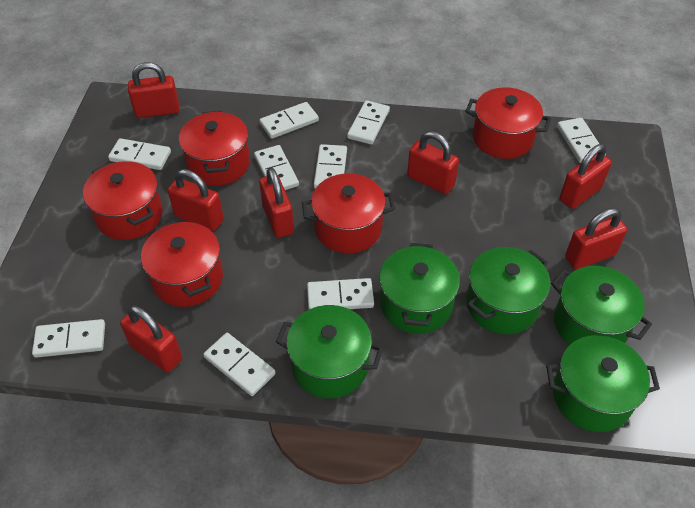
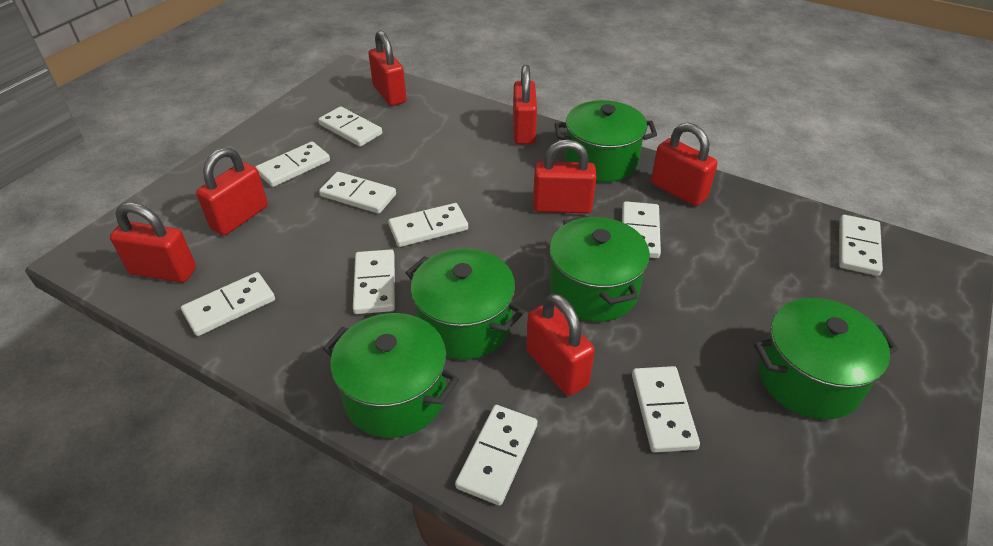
red pot: 5 -> 0
white domino: 9 -> 10

